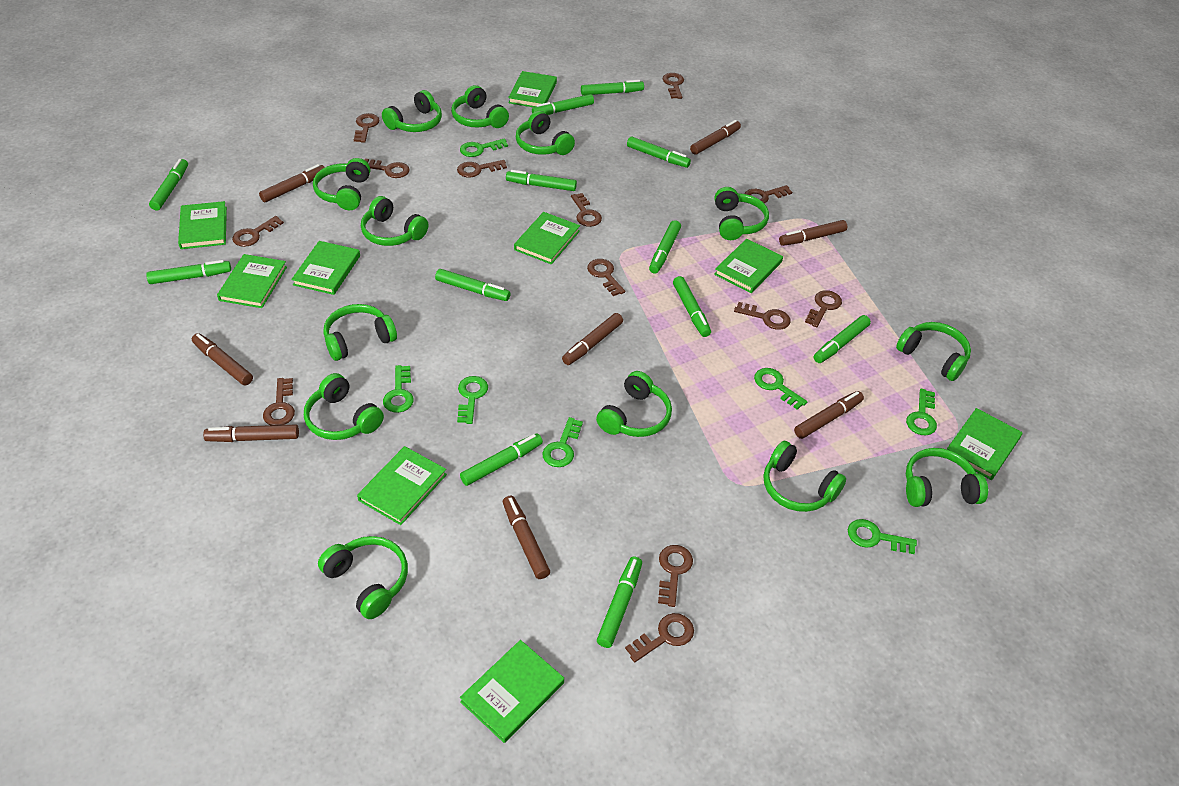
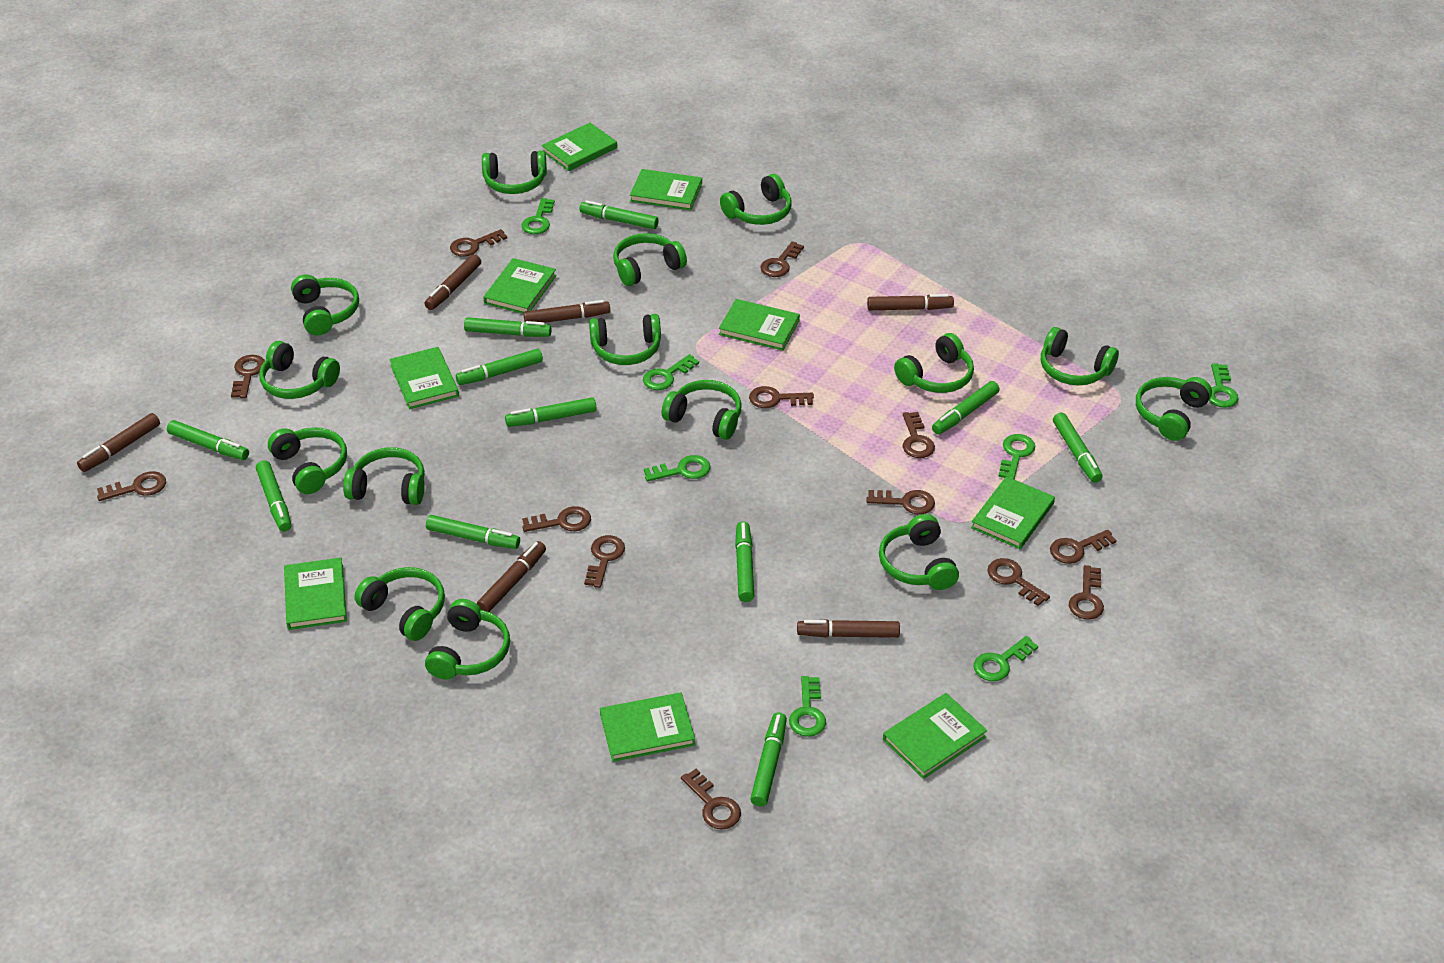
brown marker: 8 -> 6
green headphones: 13 -> 15
green marker: 12 -> 11

